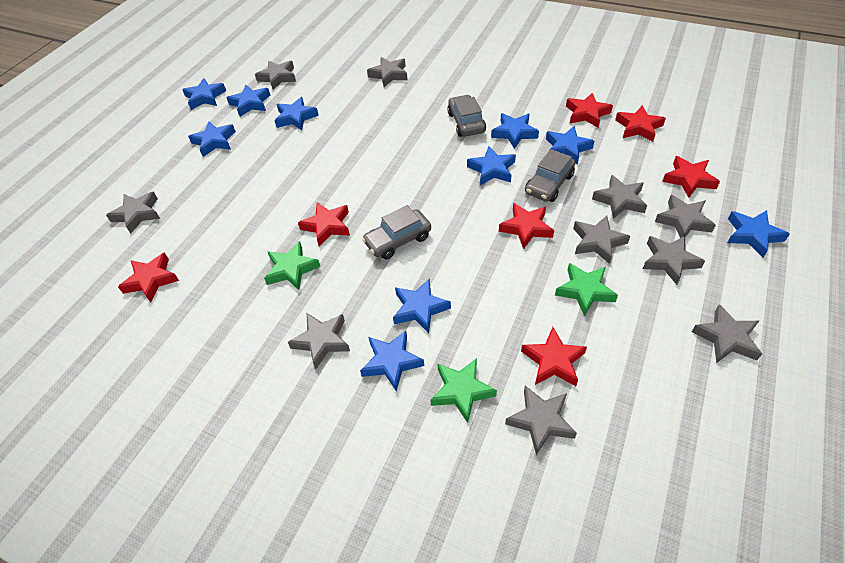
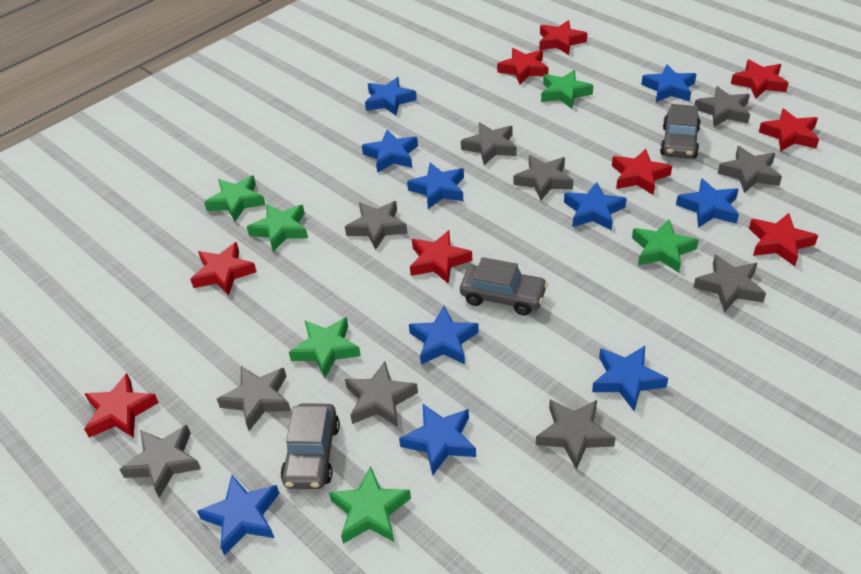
green star: 3 -> 6
red star: 7 -> 9

